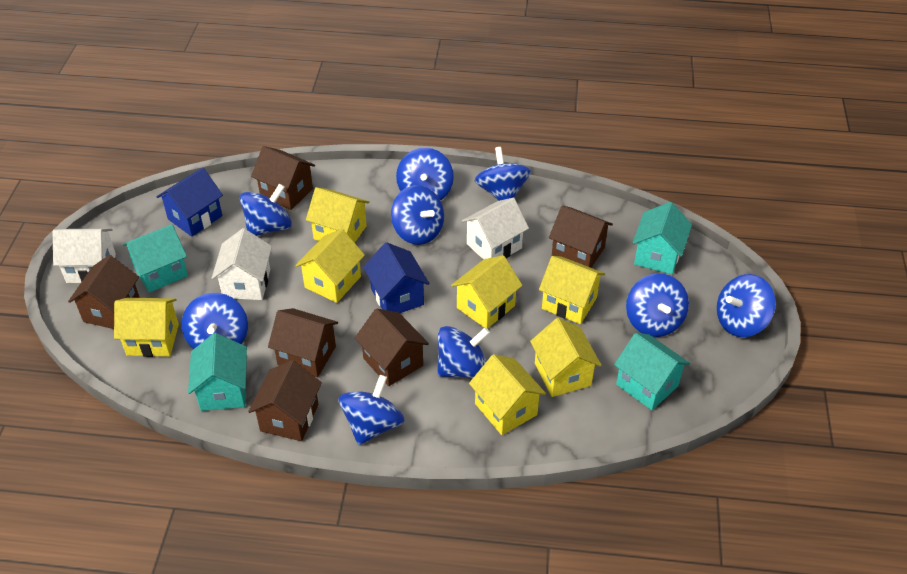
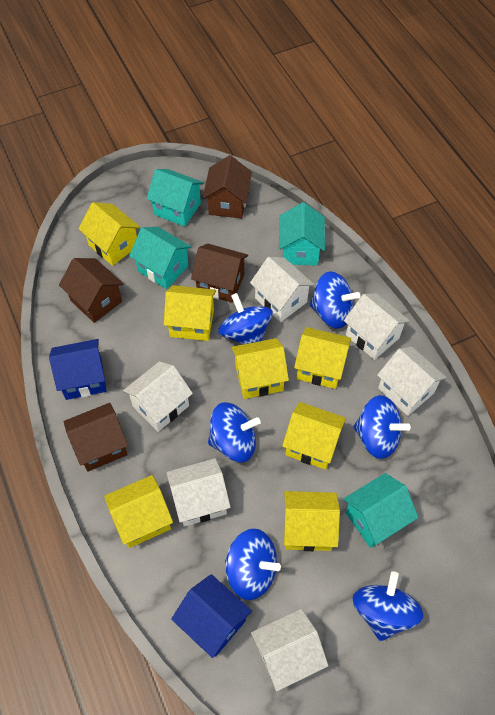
blue spinning top: 9 -> 6
brown house: 6 -> 4
white house: 3 -> 6

